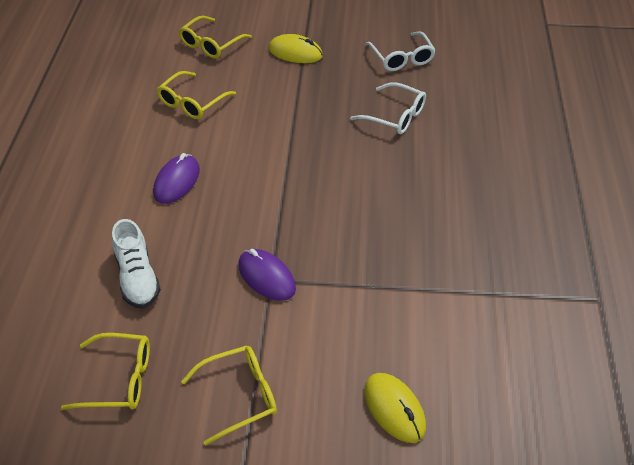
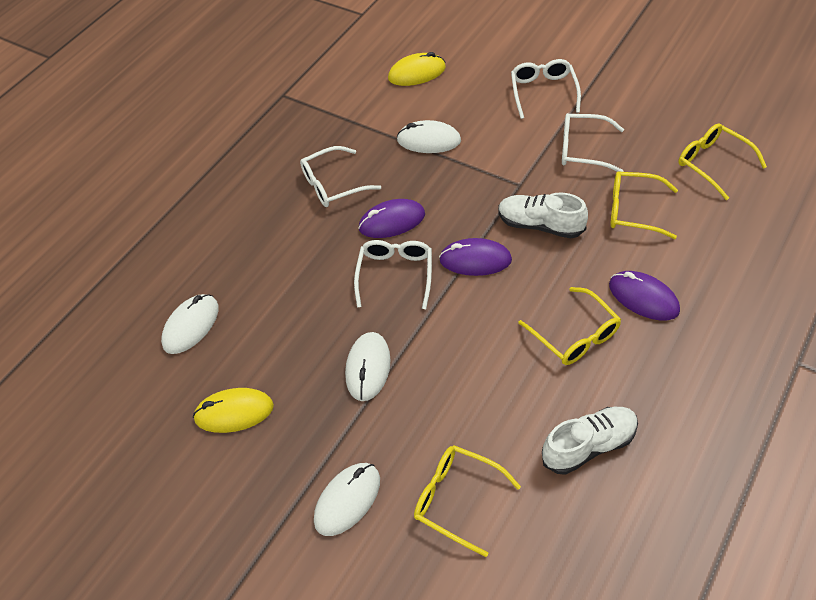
purple mouse: 2 -> 3
white glasses: 2 -> 4
white mouse: 0 -> 4
white shoe: 1 -> 2

